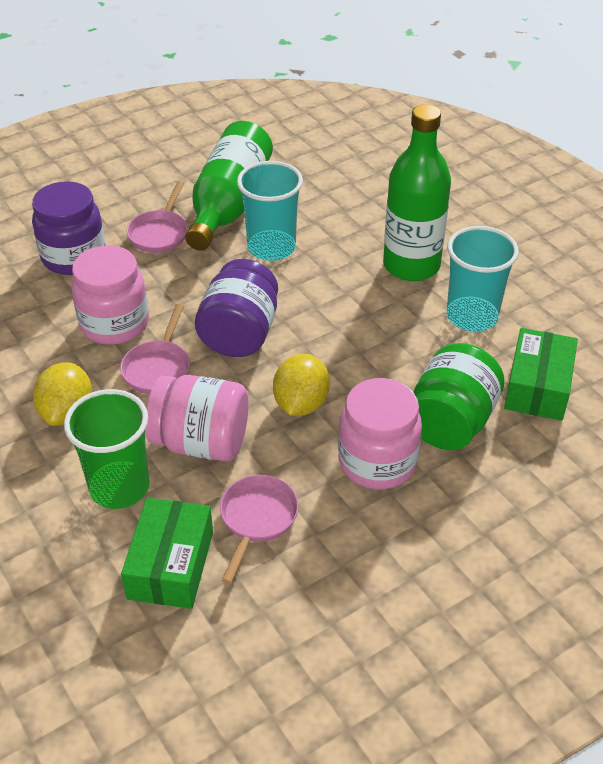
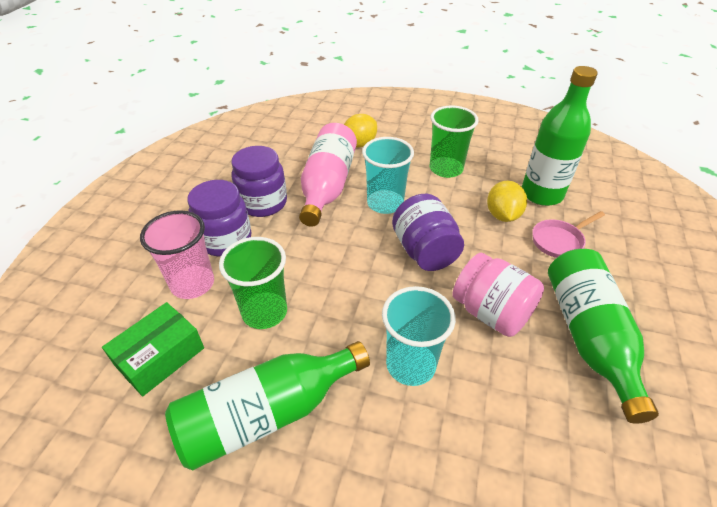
green bottle: 2 -> 3
green box: 2 -> 1
green cup: 1 -> 2
green jar: 1 -> 0
pink bottle: 0 -> 1
pink cup: 0 -> 1
pink jar: 3 -> 1
pink pan: 3 -> 1
purple jar: 2 -> 3

